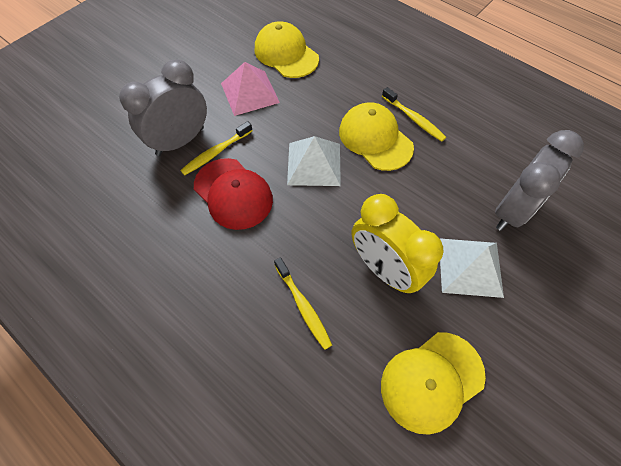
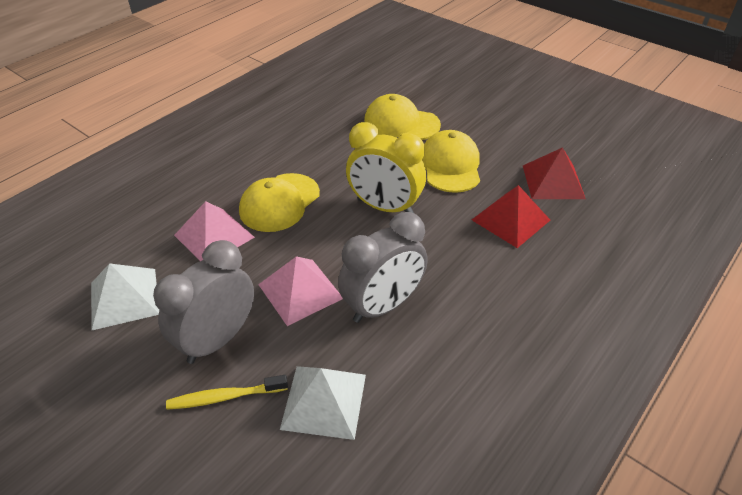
pink pyramid: 1 -> 2
red cap: 1 -> 0
red pyramid: 0 -> 2
yellow toothbrush: 3 -> 1

